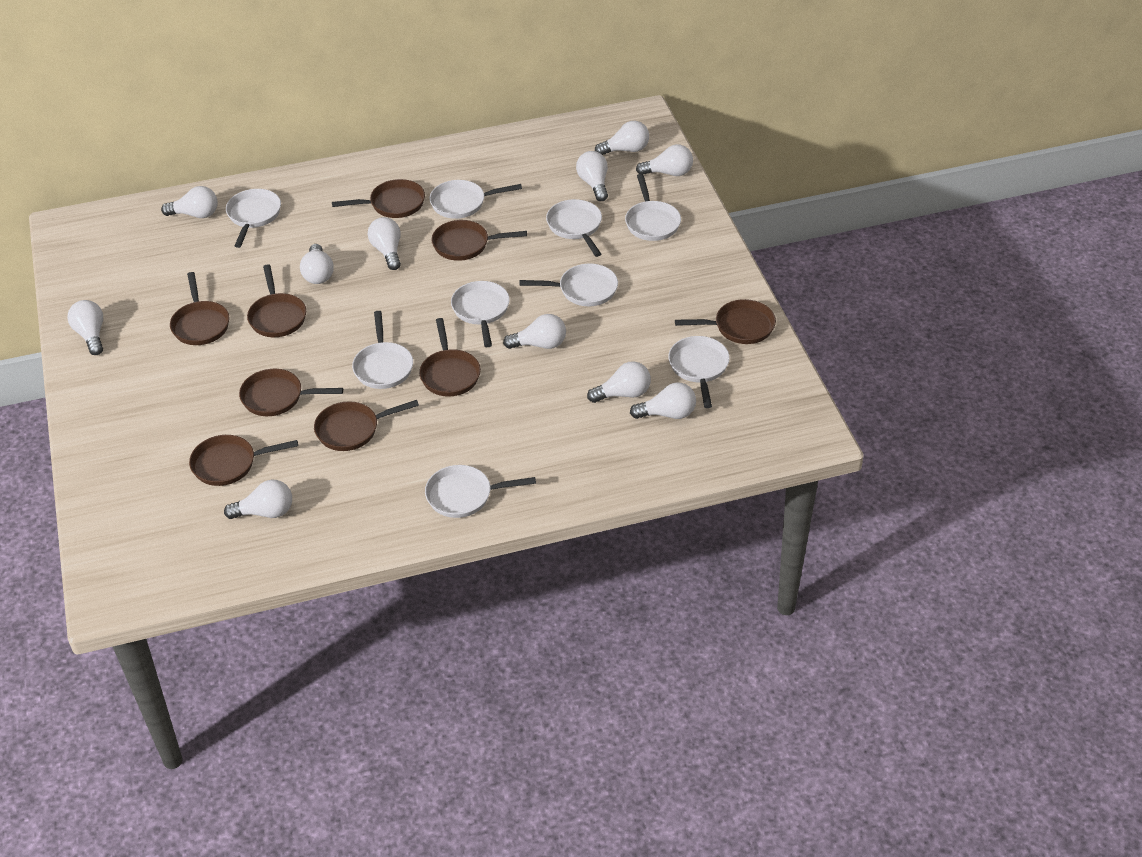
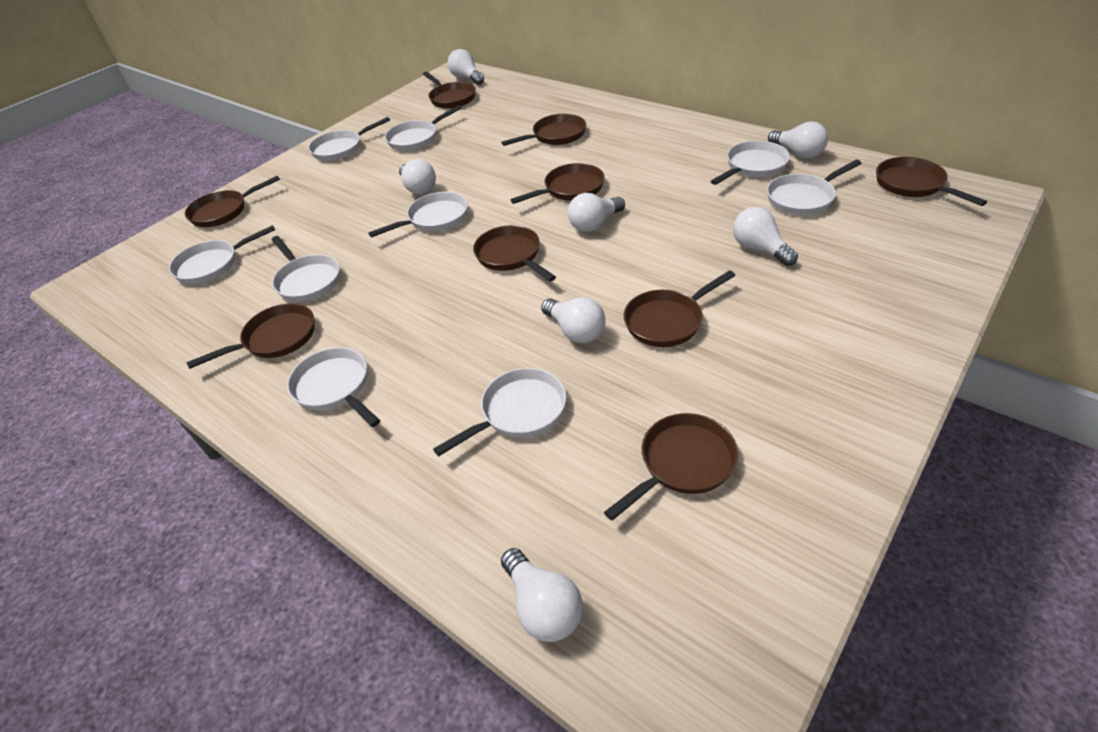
white light bulb: 11 -> 7

